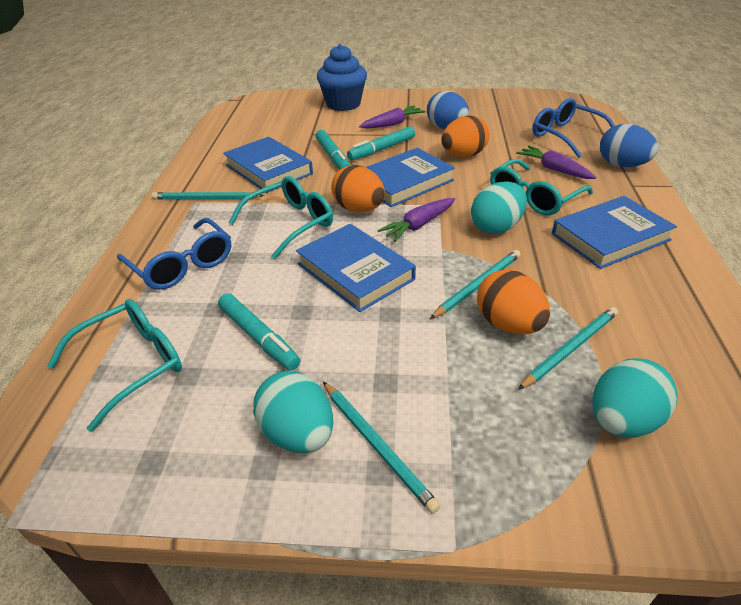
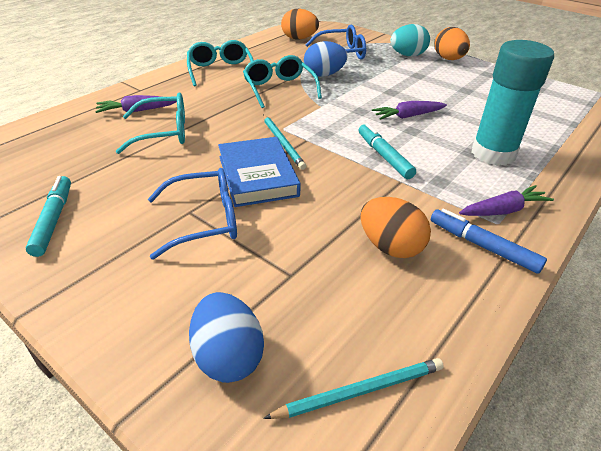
blue book: 4 -> 1
blue cupcake: 1 -> 0
blue marker: 0 -> 1
turquoise egg: 3 -> 1
turquoise glue stick: 0 -> 1
turquoise marker: 3 -> 2
turquoise pencil: 4 -> 2

